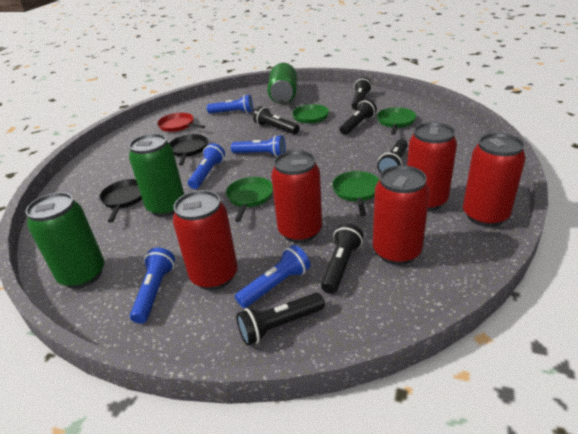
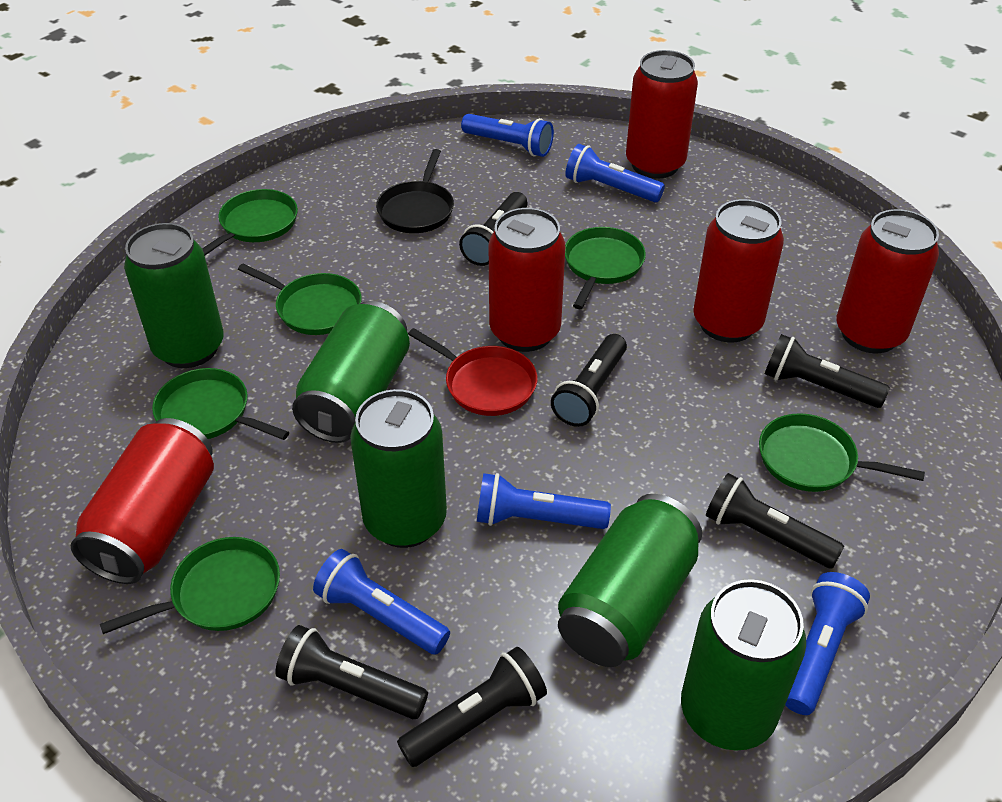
black pan: 2 -> 1
green can: 3 -> 5
green pan: 4 -> 6

